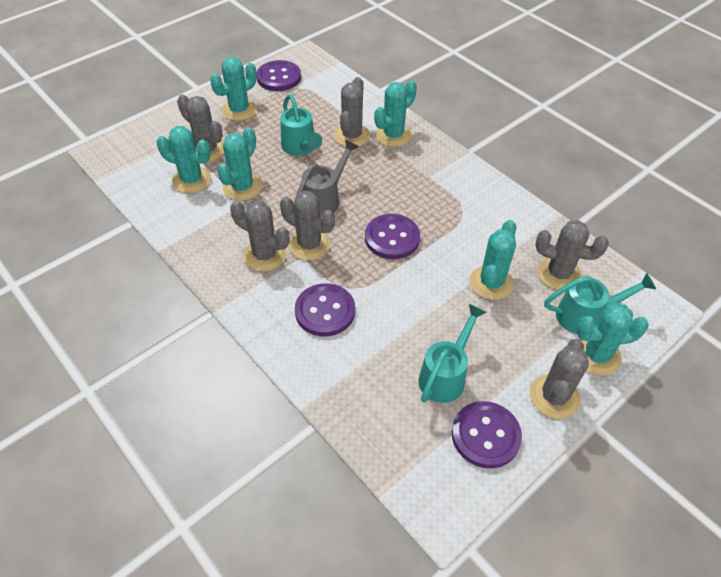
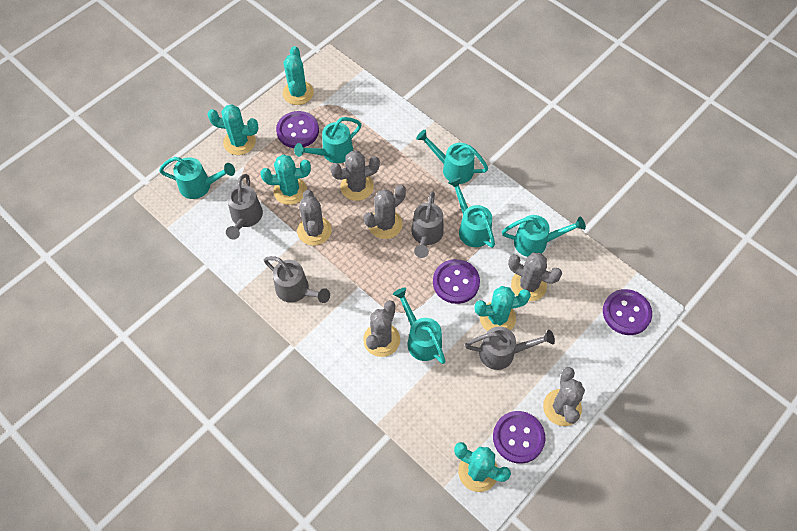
grey watering can: 1 -> 4
turquoise cactus: 6 -> 5
turquoise watering can: 3 -> 6

